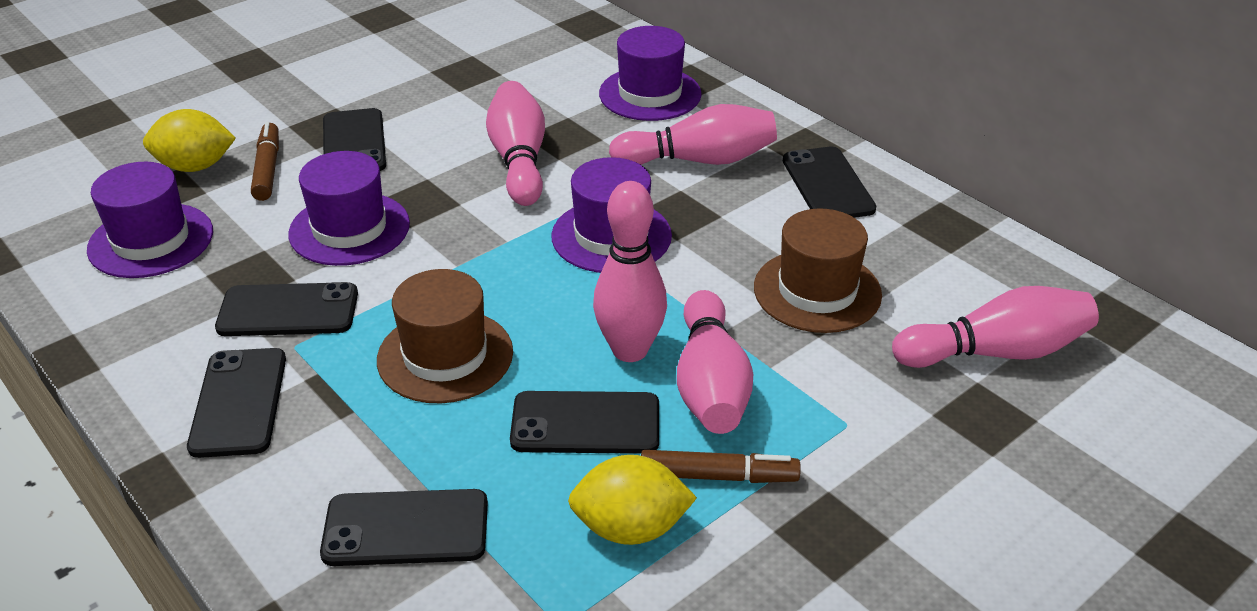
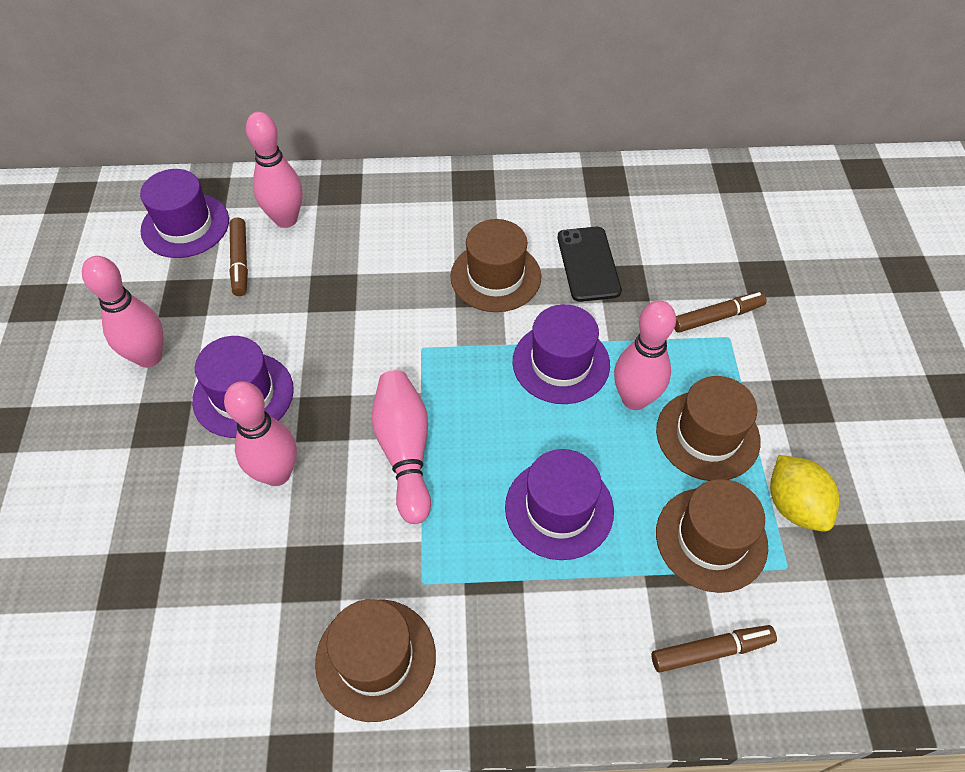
black phone: 6 -> 1
brown hat: 2 -> 4
brown marker: 2 -> 3
yellow lemon: 2 -> 1

